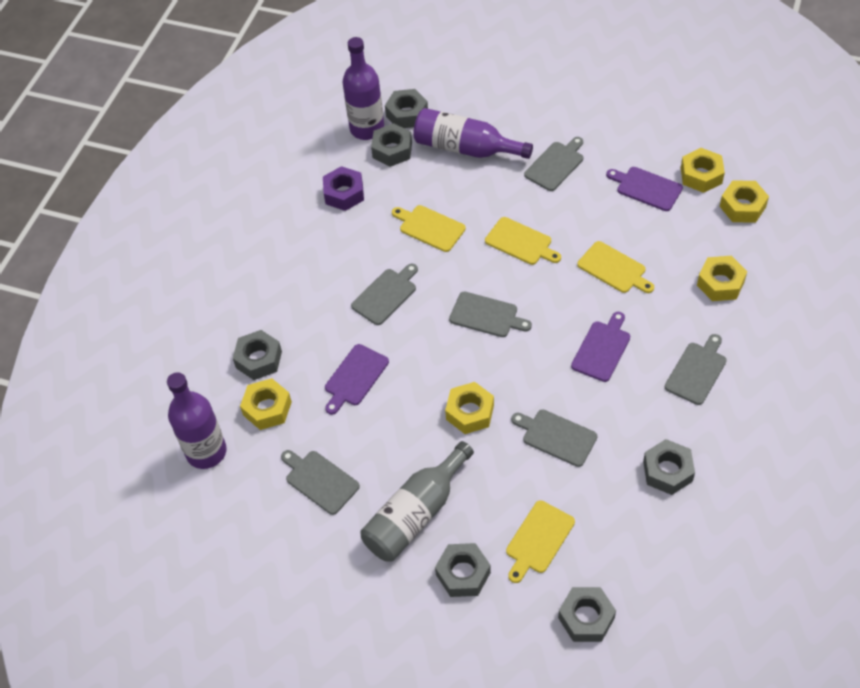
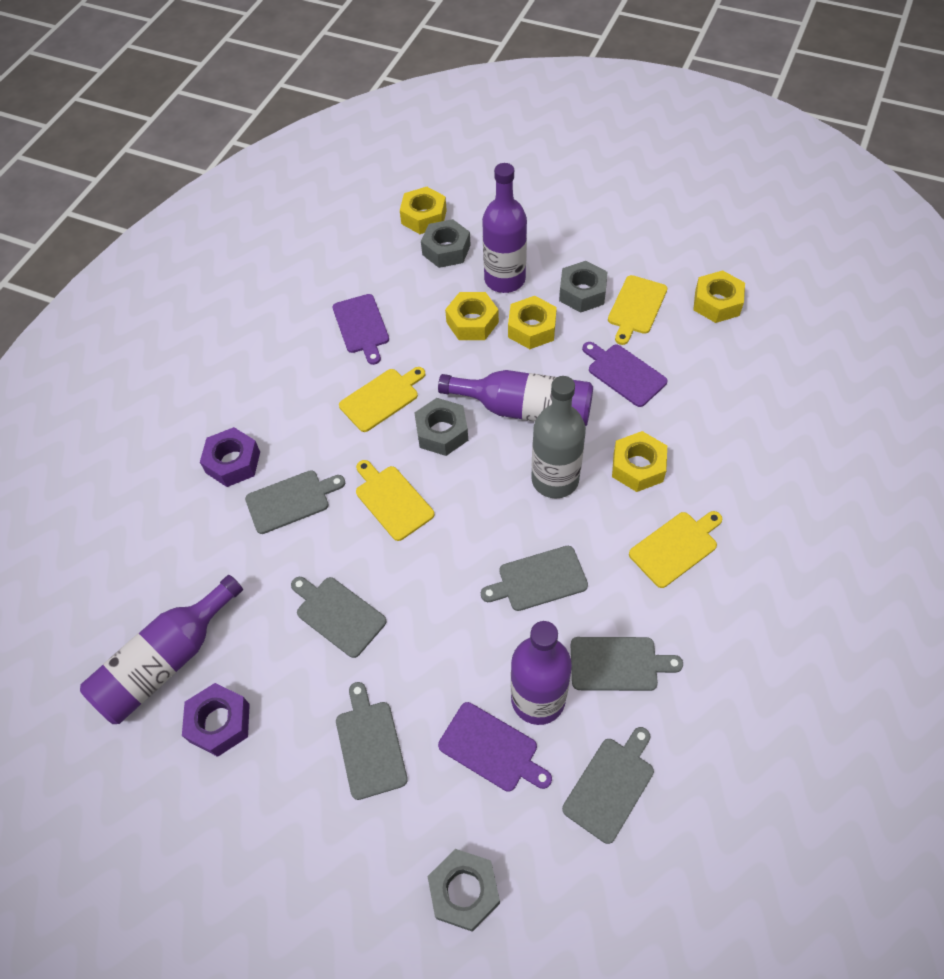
grey nut: 6 -> 4
purple bottle: 3 -> 4
purple nut: 1 -> 2

